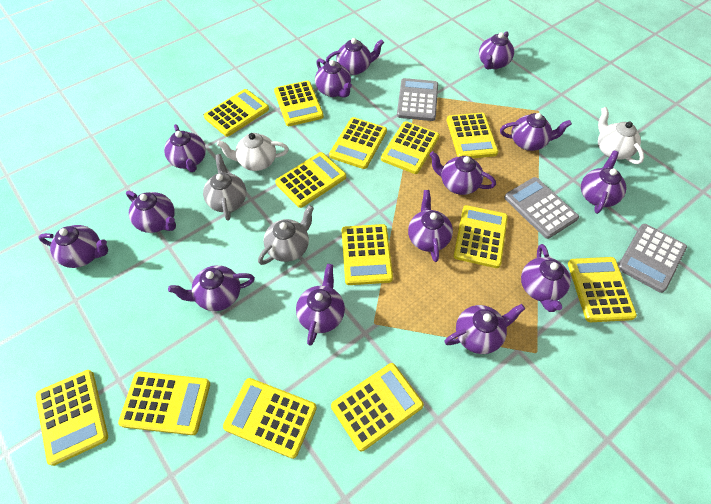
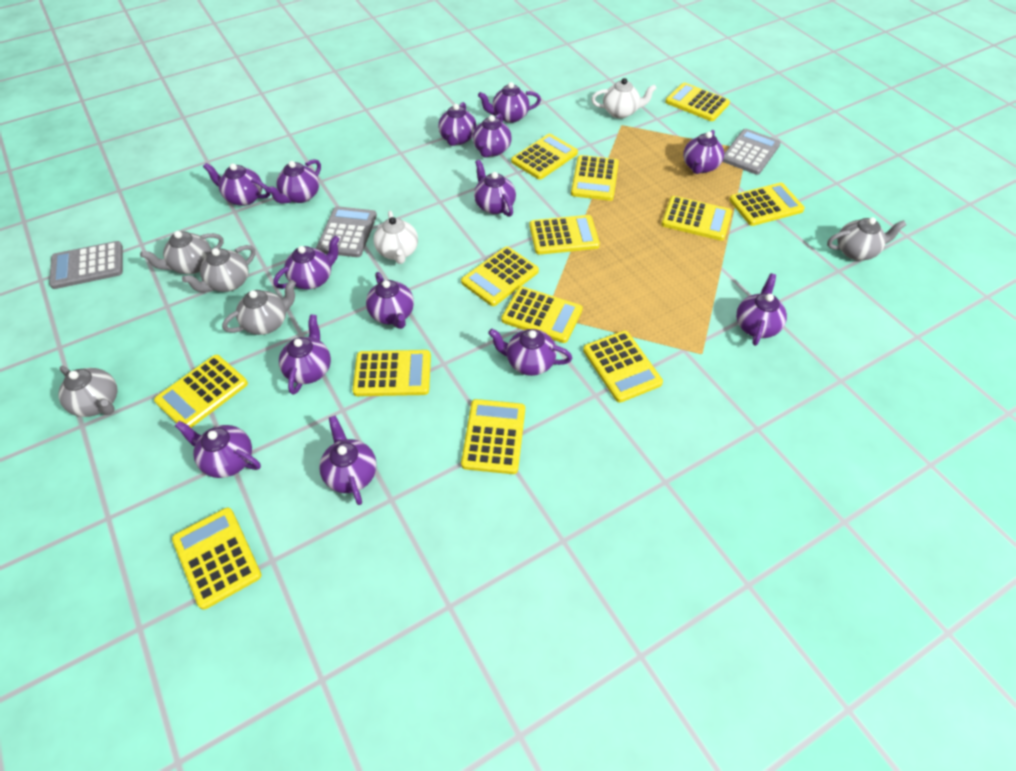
grey teapot: 2 -> 5

